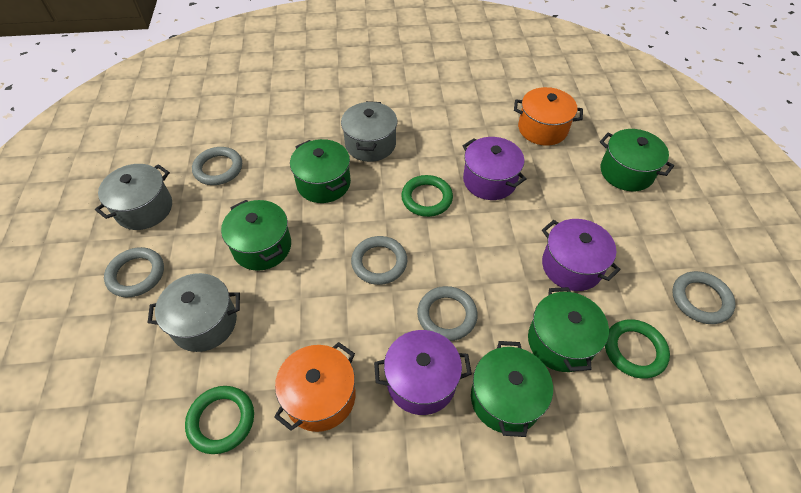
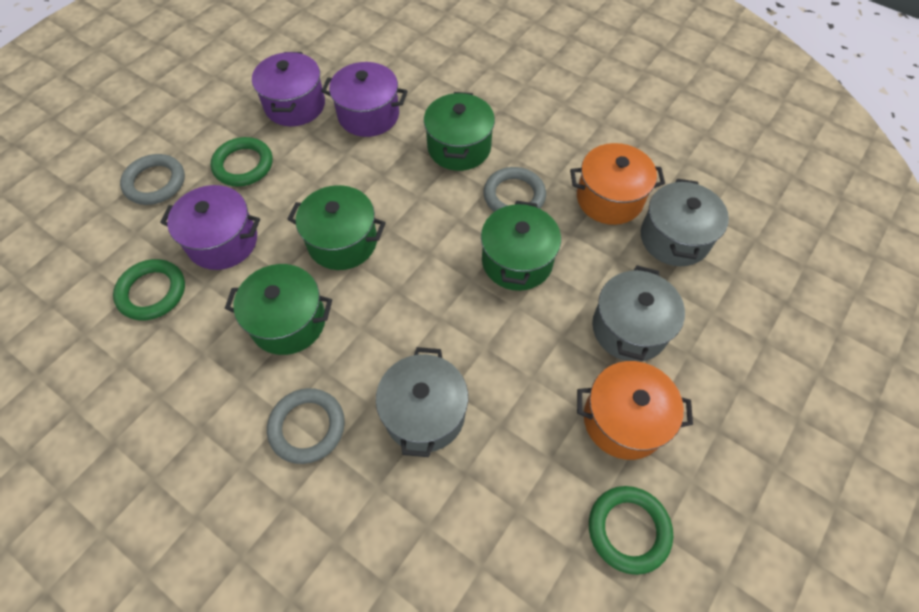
green pot: 5 -> 4
grey ring: 5 -> 3

